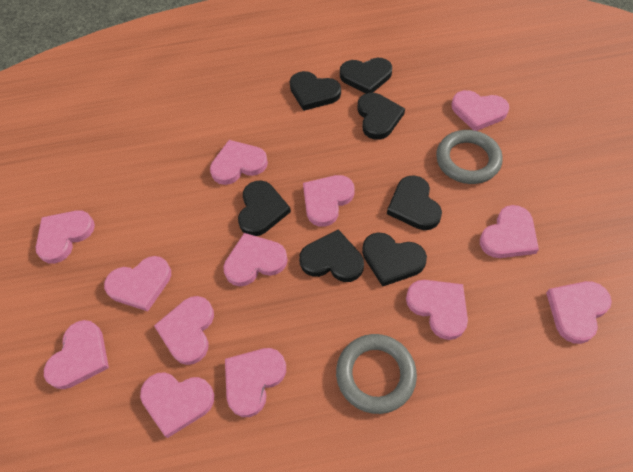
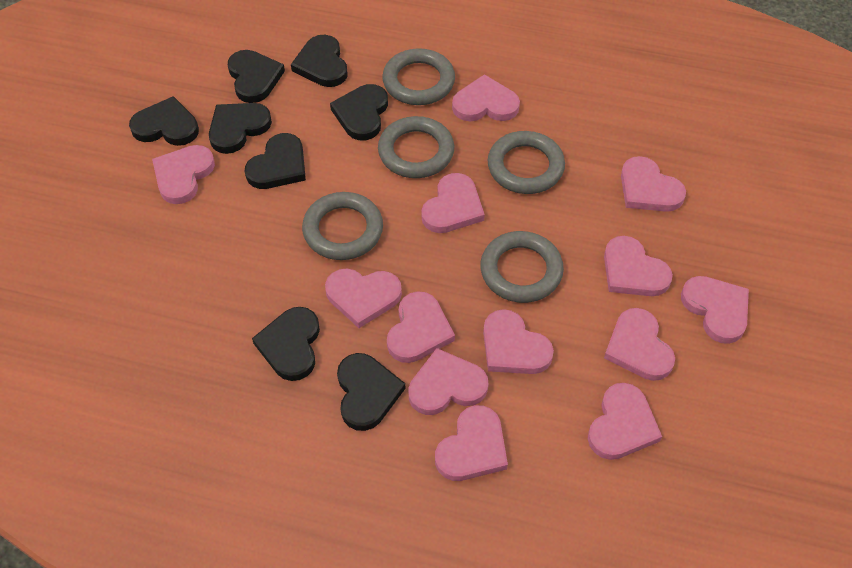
black heart: 7 -> 8
grey ring: 2 -> 5

